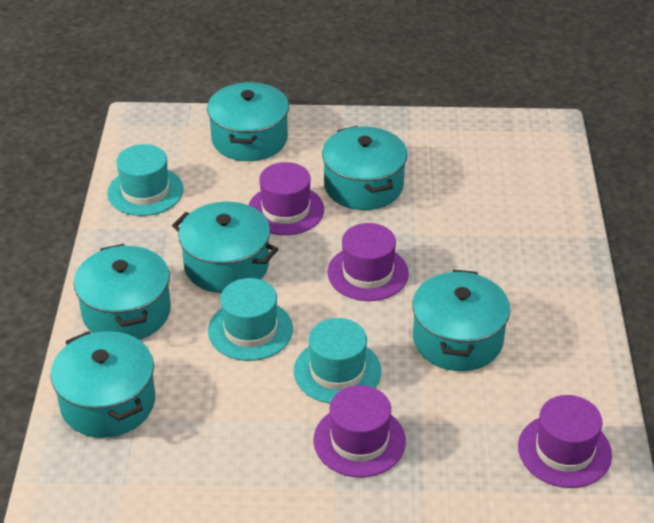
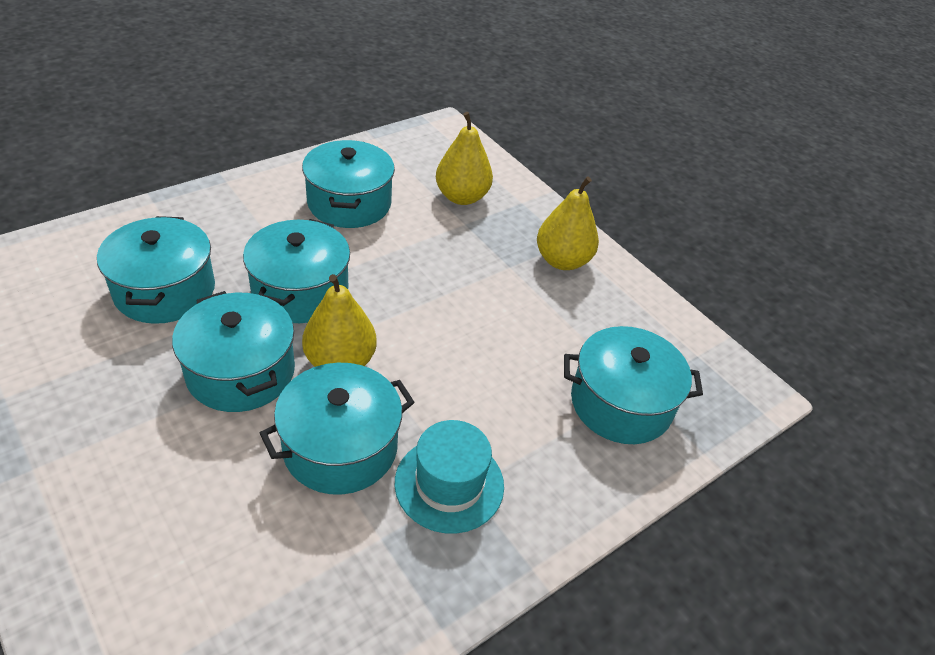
purple hat: 4 -> 0
turquoise hat: 3 -> 1
yellow pear: 0 -> 3

